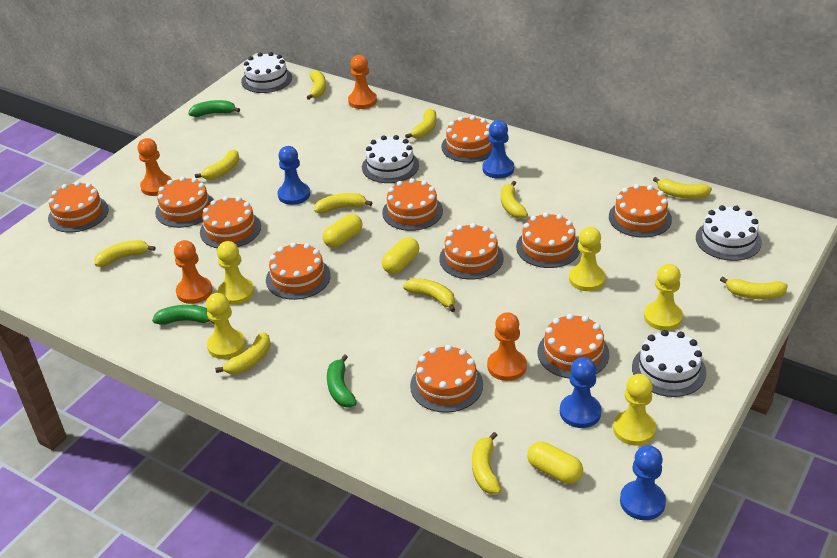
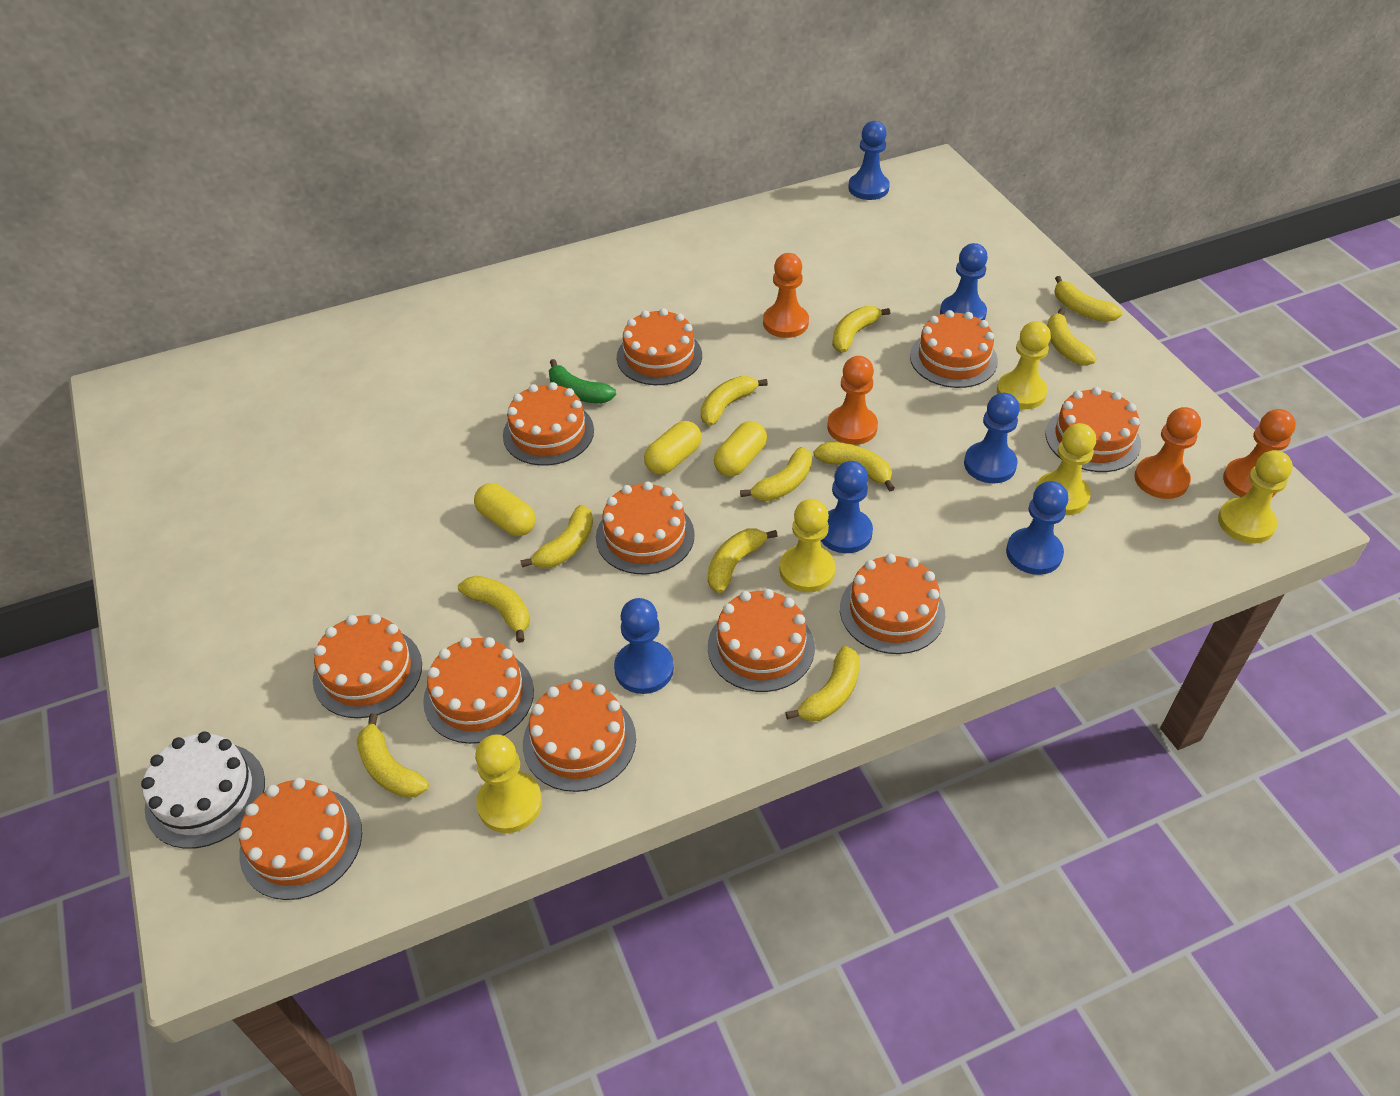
blue pawn: 4 -> 6
green banana: 3 -> 1
white cake: 4 -> 1

